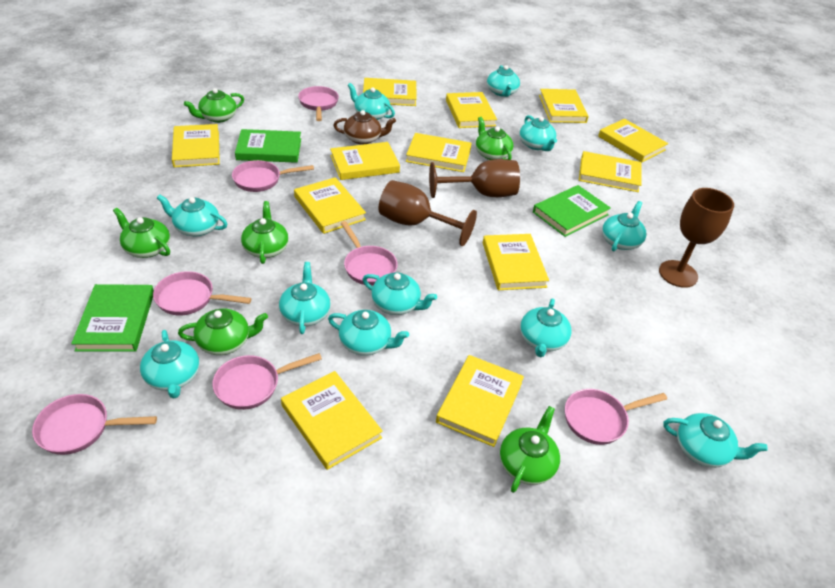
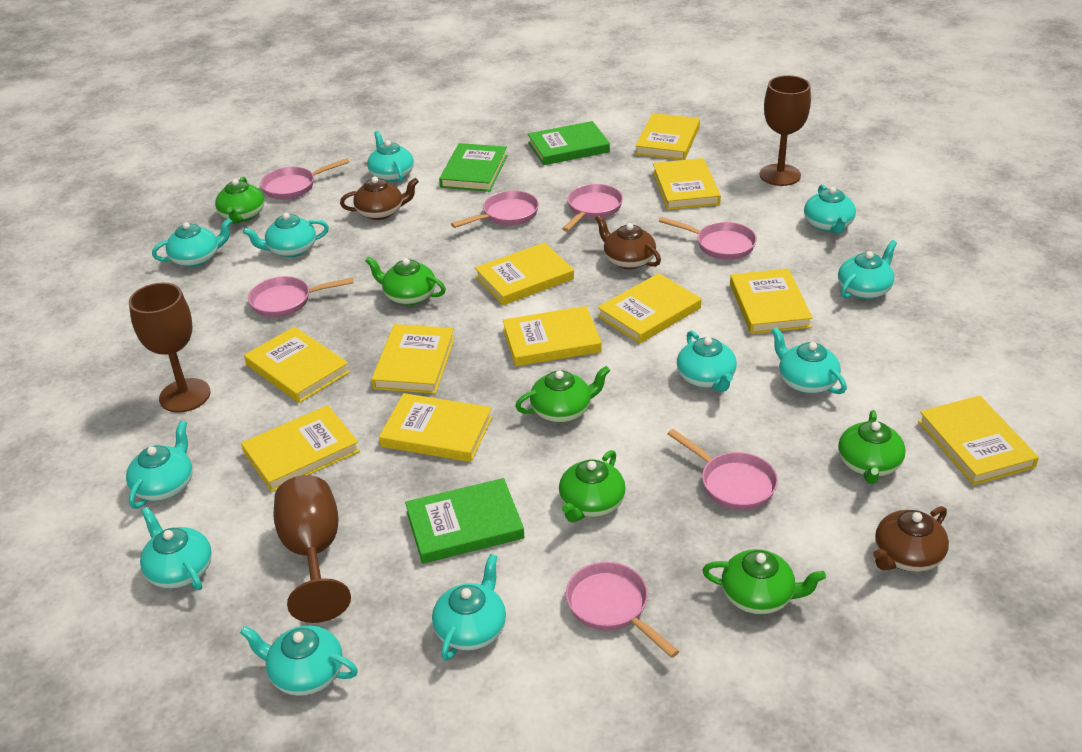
brown teapot: 1 -> 3
yellow book: 12 -> 11

